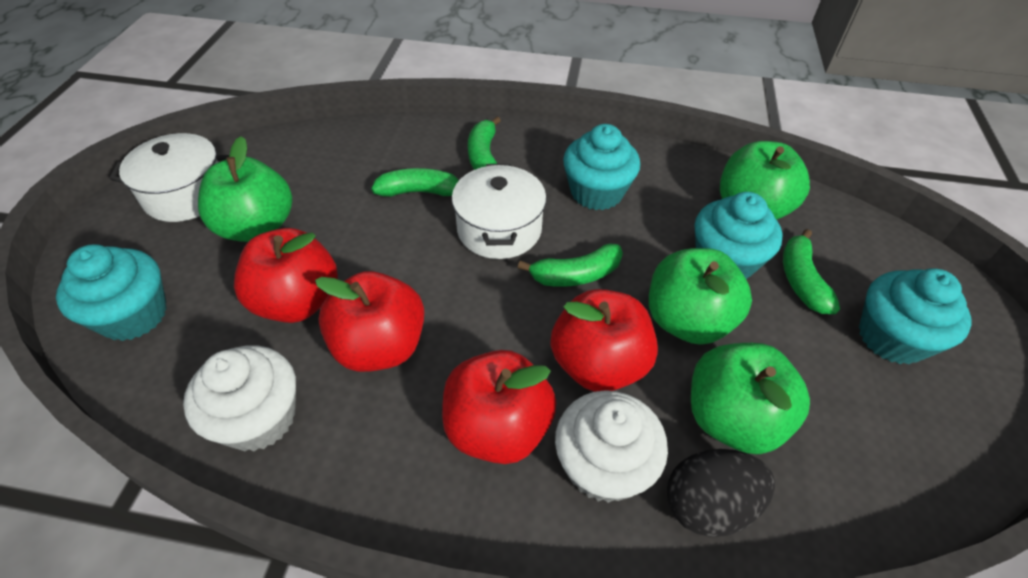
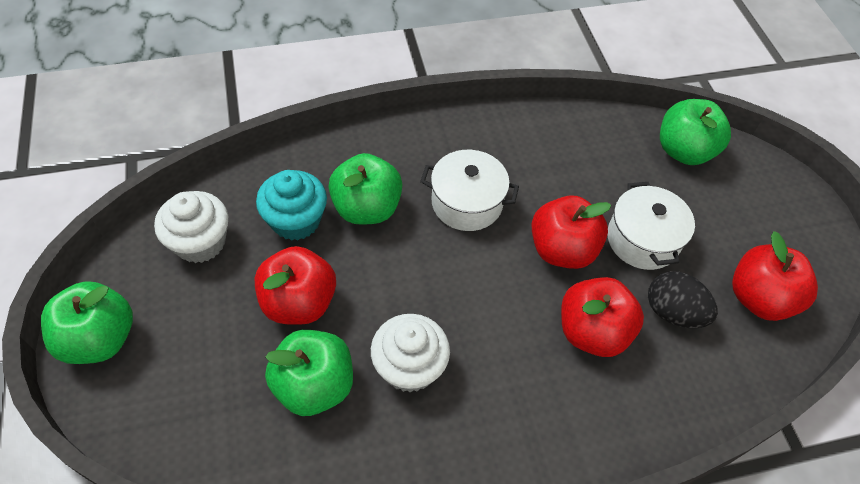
green banana: 4 -> 0
turquoise cupcake: 4 -> 1

